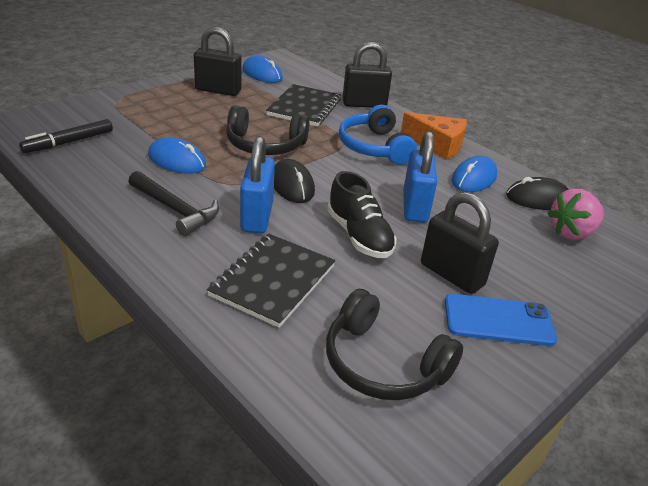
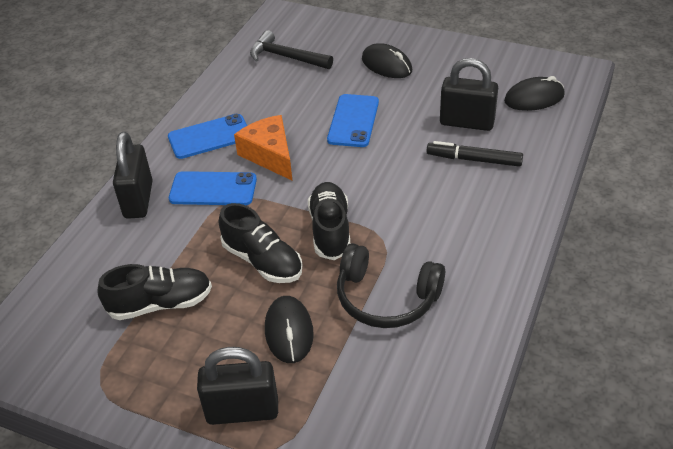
black headphones: 2 -> 1
black mouse: 2 -> 3
black notebook: 2 -> 0
black shoe: 1 -> 3
blue headphones: 1 -> 0
blue mouse: 3 -> 0
blue padlock: 2 -> 0
blue phone: 1 -> 3
pink strawberry: 1 -> 0

